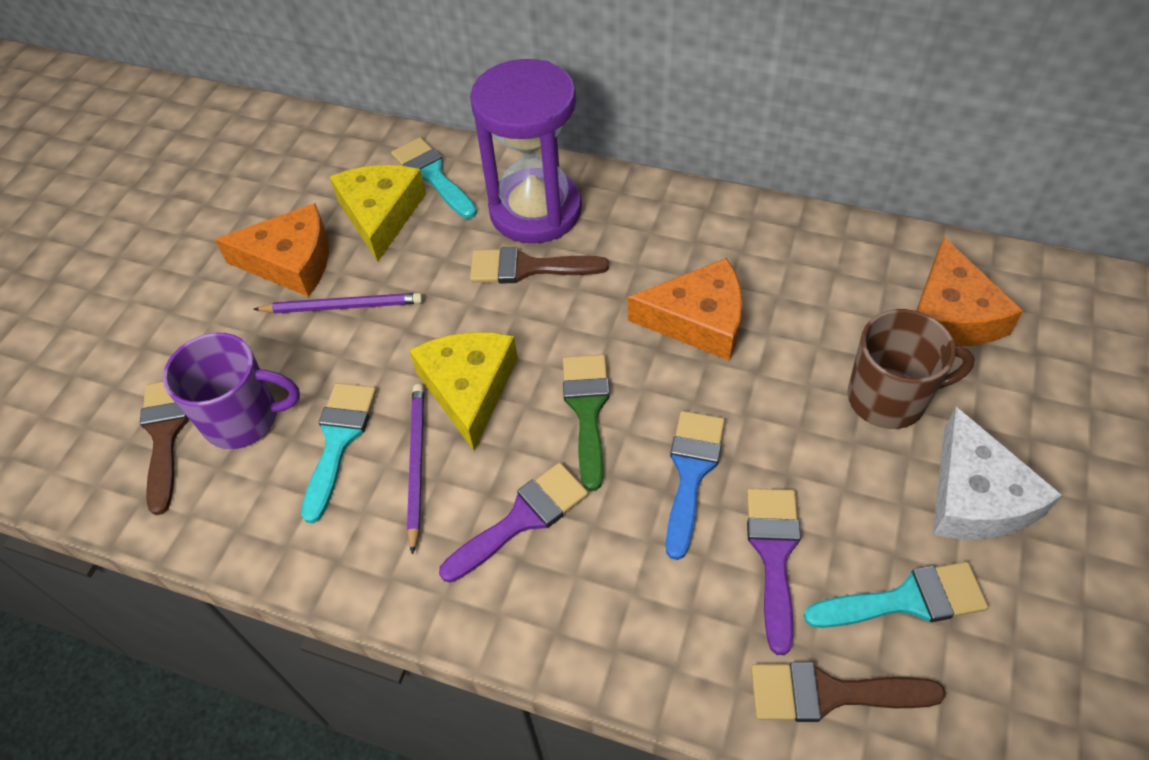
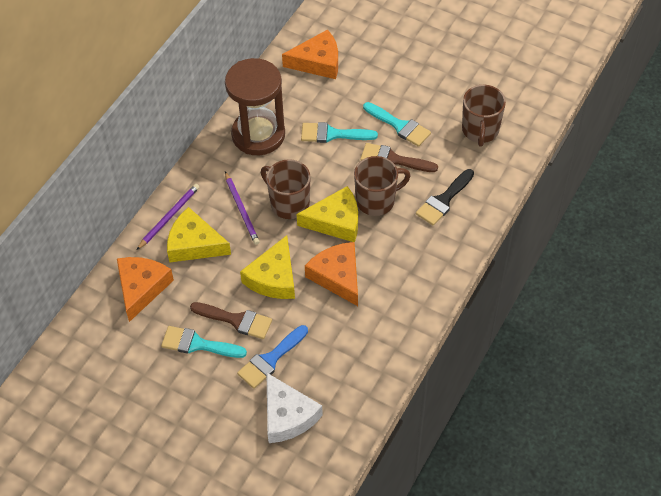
black brush: 0 -> 1
brown brush: 3 -> 2
brown hourglass: 0 -> 1
brown mug: 1 -> 3
green brush: 1 -> 0
purple brush: 2 -> 0
purple hourglass: 1 -> 0
purple mug: 1 -> 0
yellow cheese: 2 -> 3

